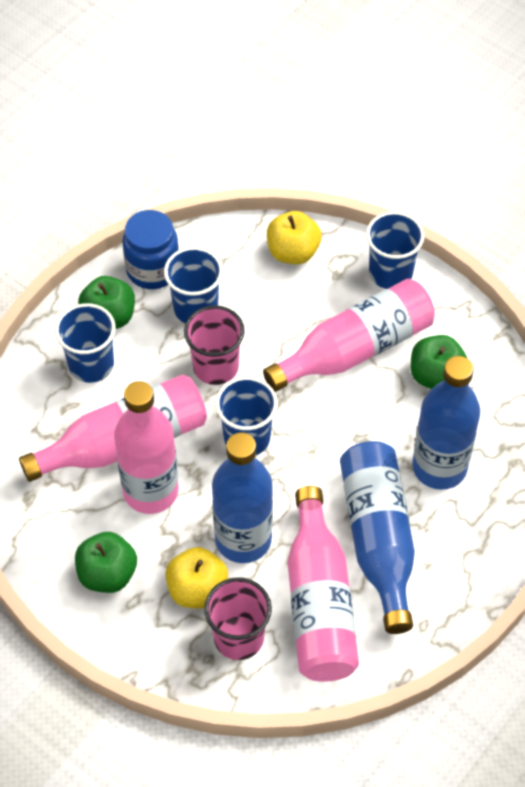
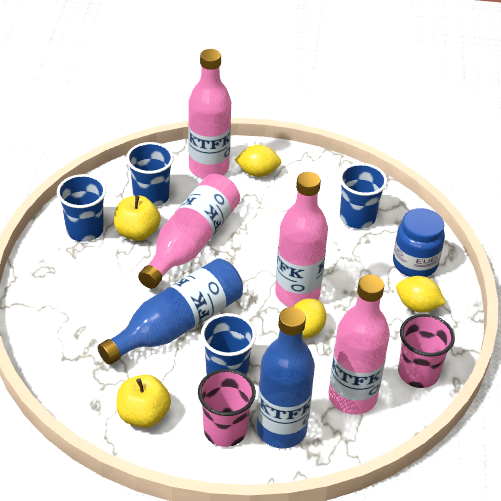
blue bottle: 3 -> 2
green apple: 3 -> 0
yellow lemon: 0 -> 3

